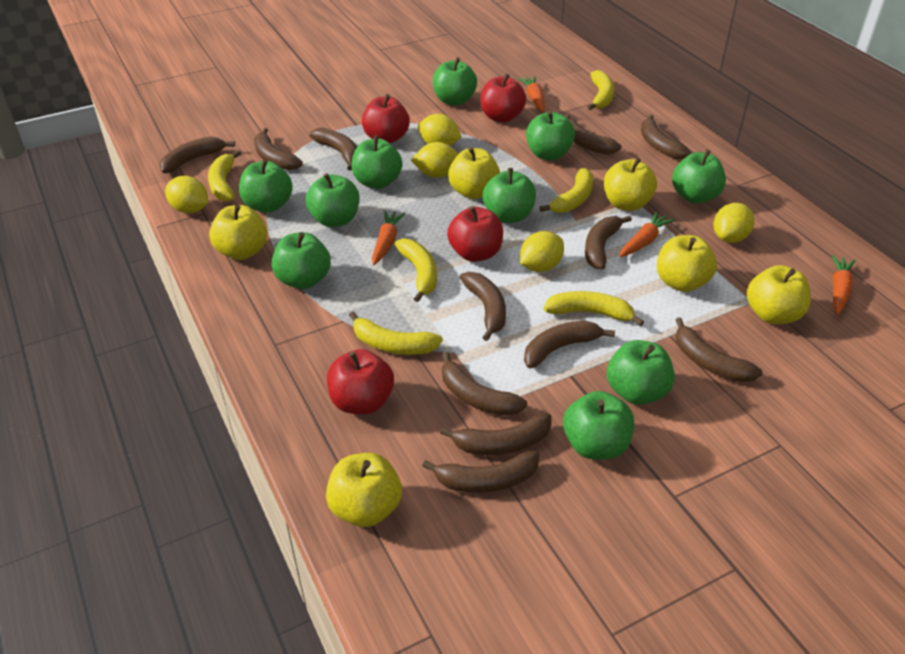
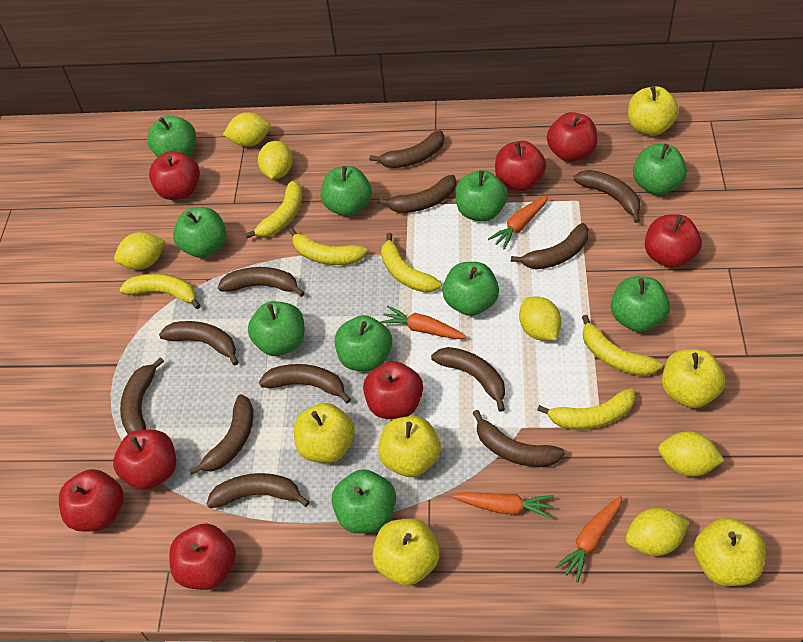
red apple: 4 -> 8
yellow lemon: 5 -> 6

